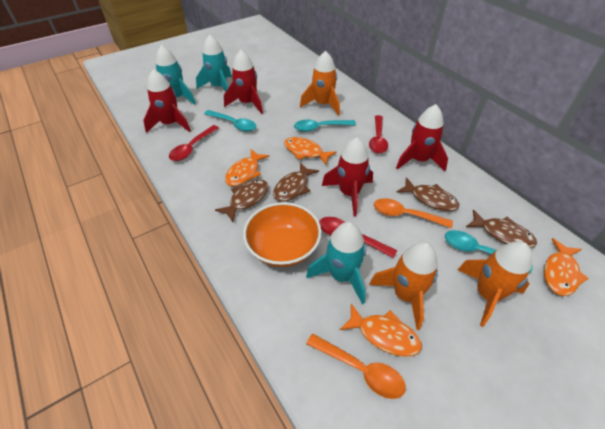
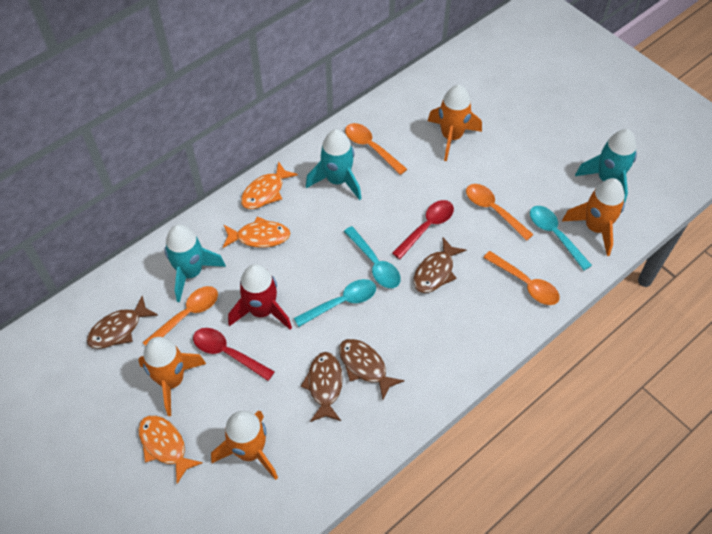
orange bowl: 1 -> 0
orange fish: 4 -> 3
orange rocket: 3 -> 4
orange spoon: 2 -> 4
red rocket: 4 -> 1
red spoon: 3 -> 2

